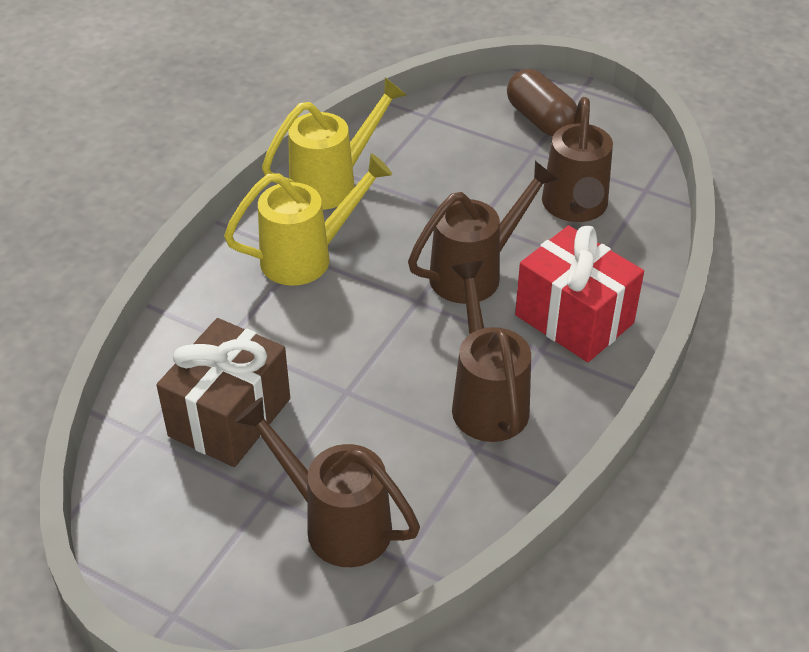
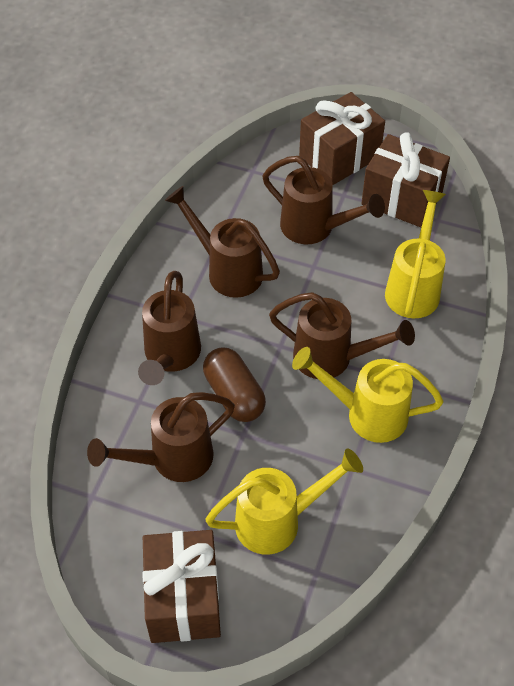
brown gift: 1 -> 3
brown watering can: 4 -> 5
red gift: 1 -> 0
yellow watering can: 2 -> 3

